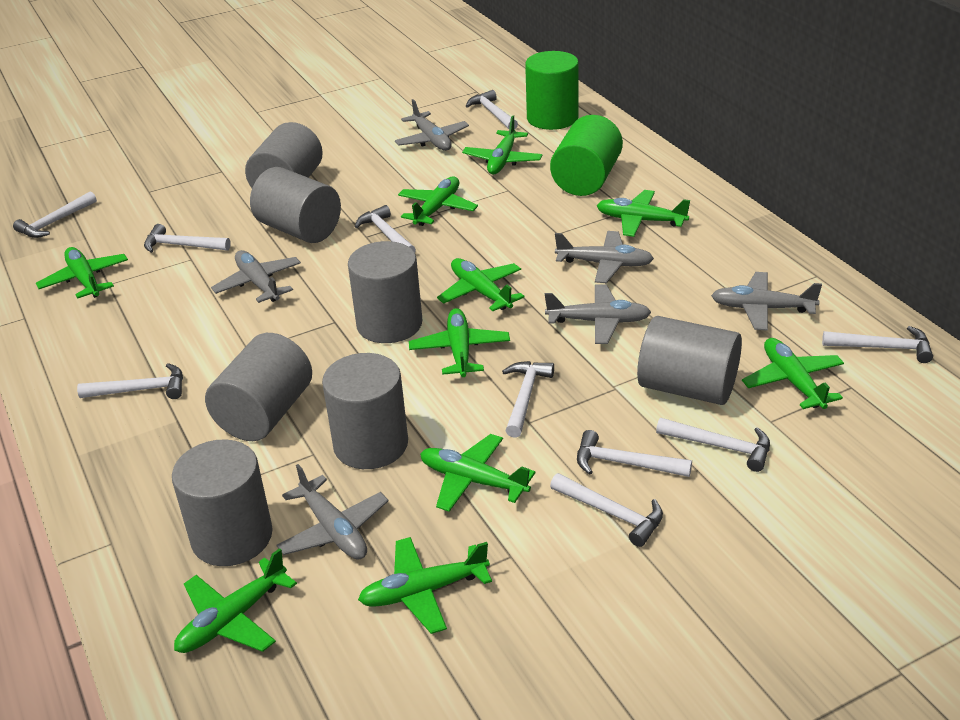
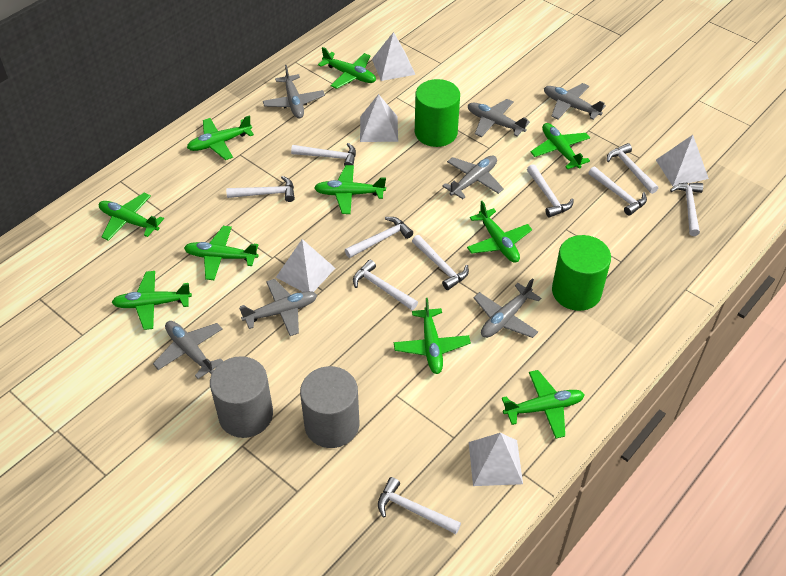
grey cylinder: 7 -> 2
grey plane: 6 -> 7
white pyramid: 0 -> 5

